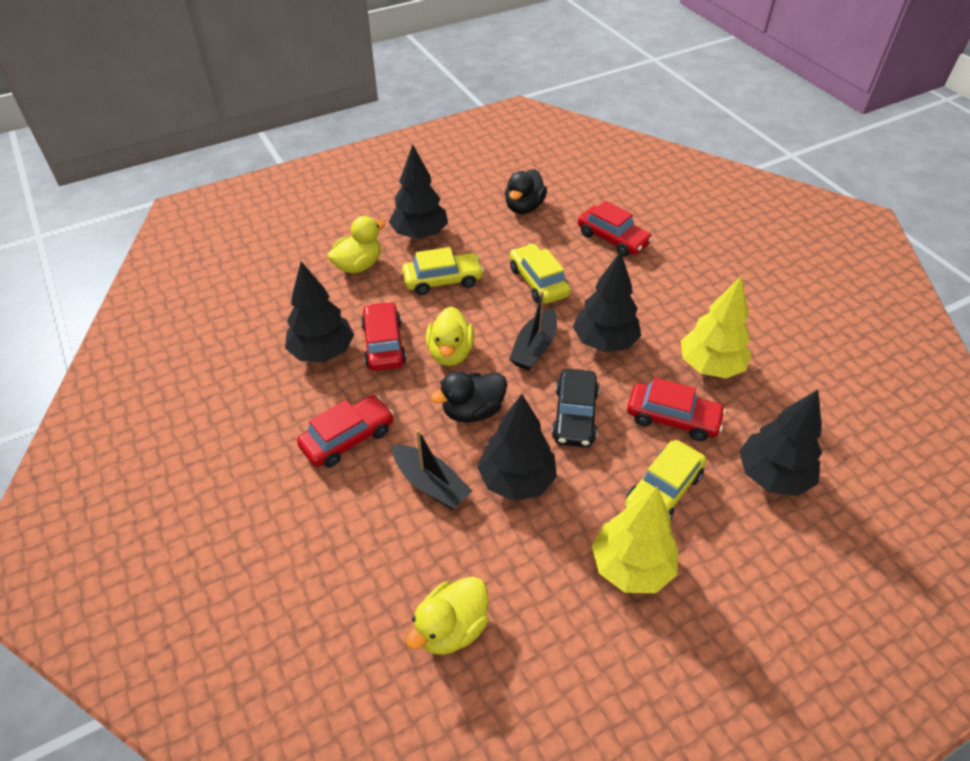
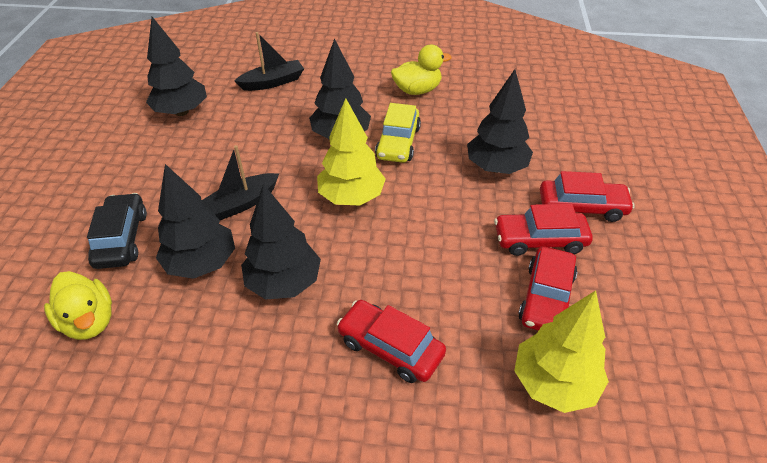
black duck: 2 -> 0
yellow car: 3 -> 1
yellow duck: 3 -> 2

